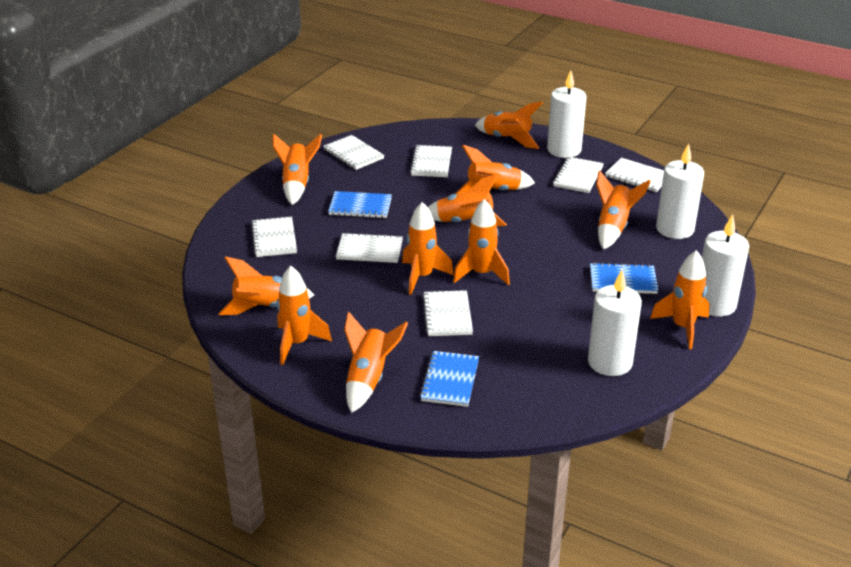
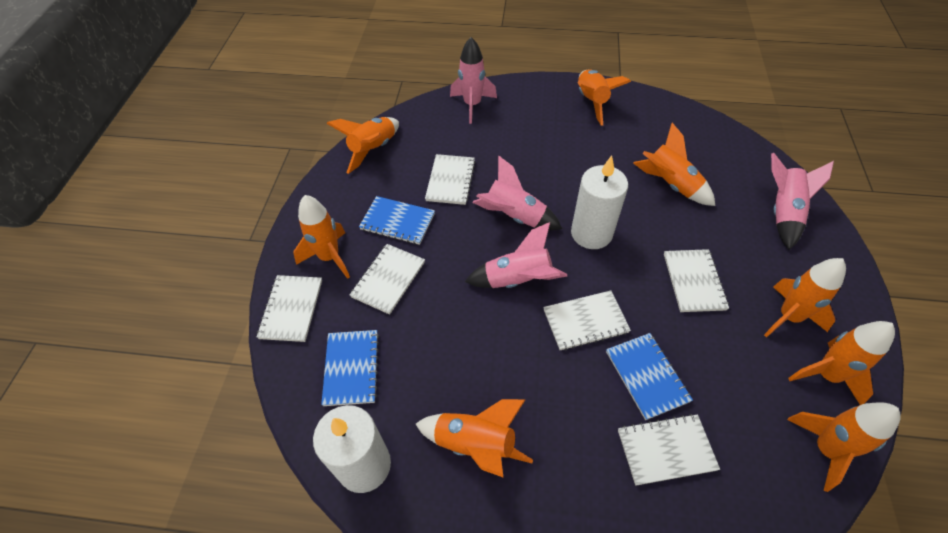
orange rocket: 11 -> 8
pink rocket: 0 -> 4
white candle: 4 -> 2
white notebook: 7 -> 6

